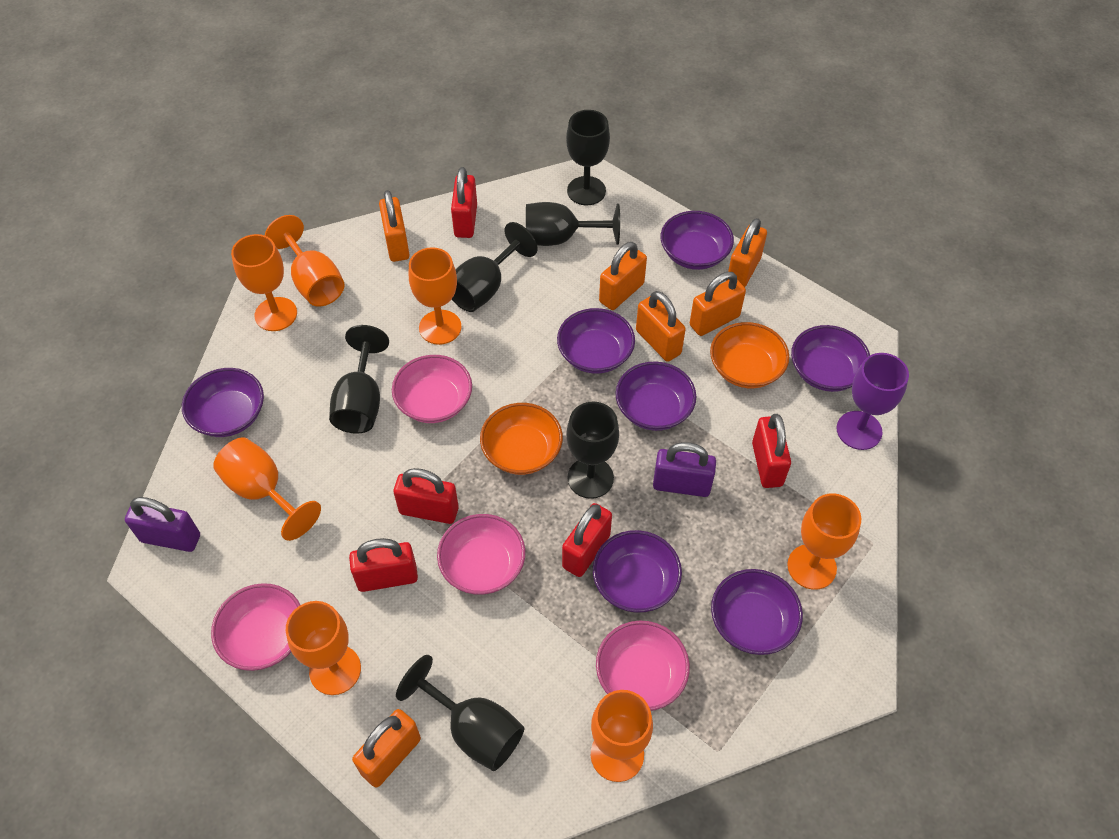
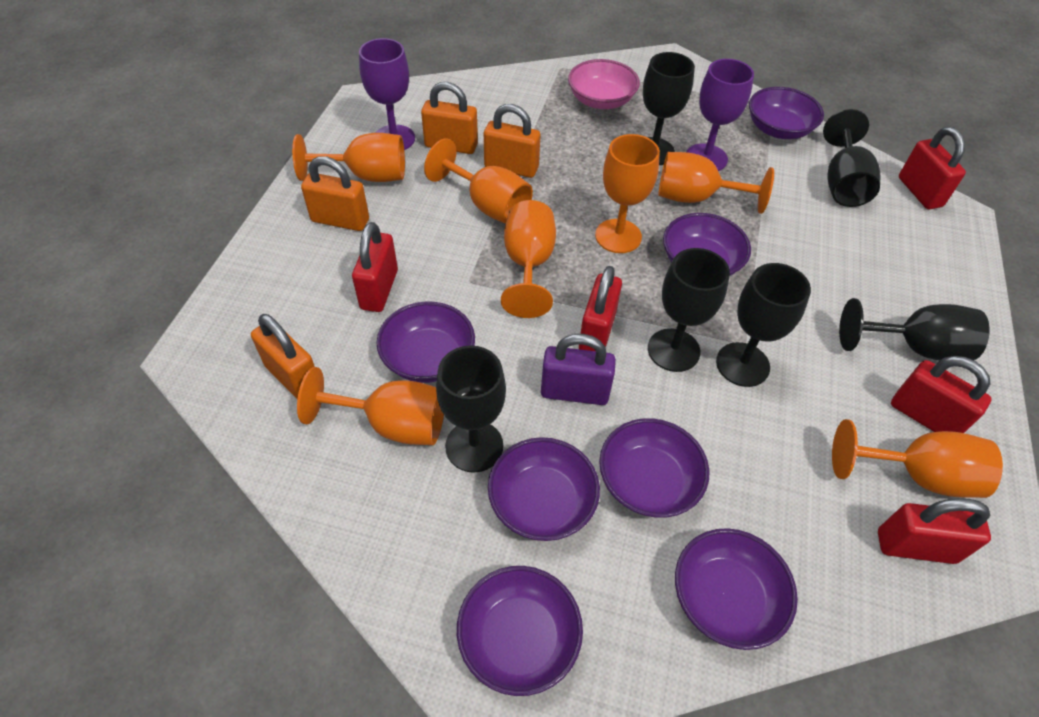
orange bowl: 2 -> 0
orange padlock: 6 -> 4
pink bowl: 4 -> 1
purple goblet: 1 -> 2
purple padlock: 2 -> 1

